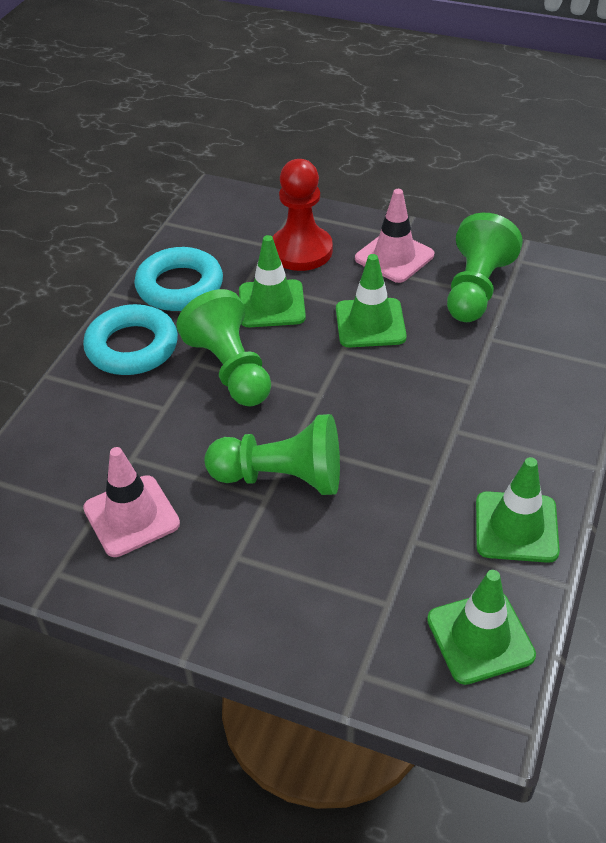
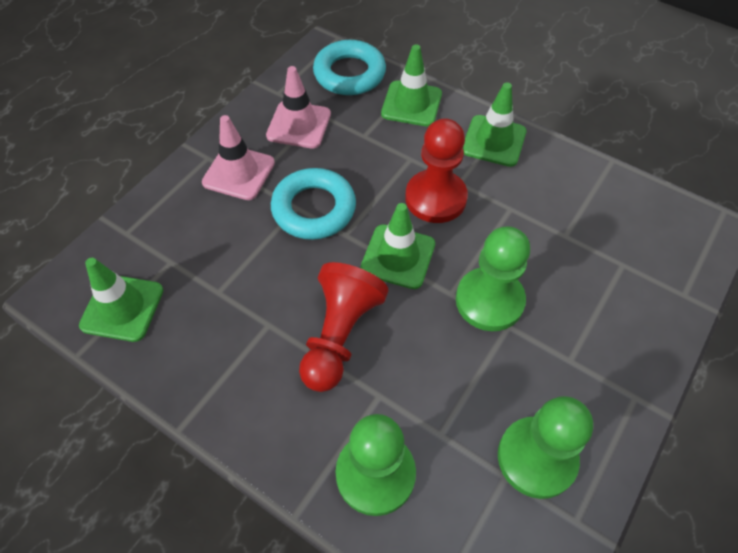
red pawn: 1 -> 2

